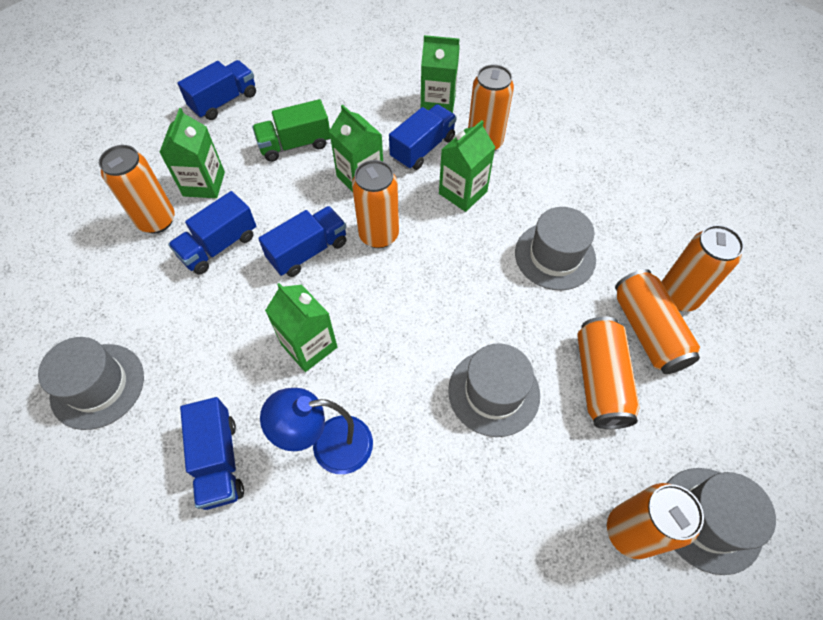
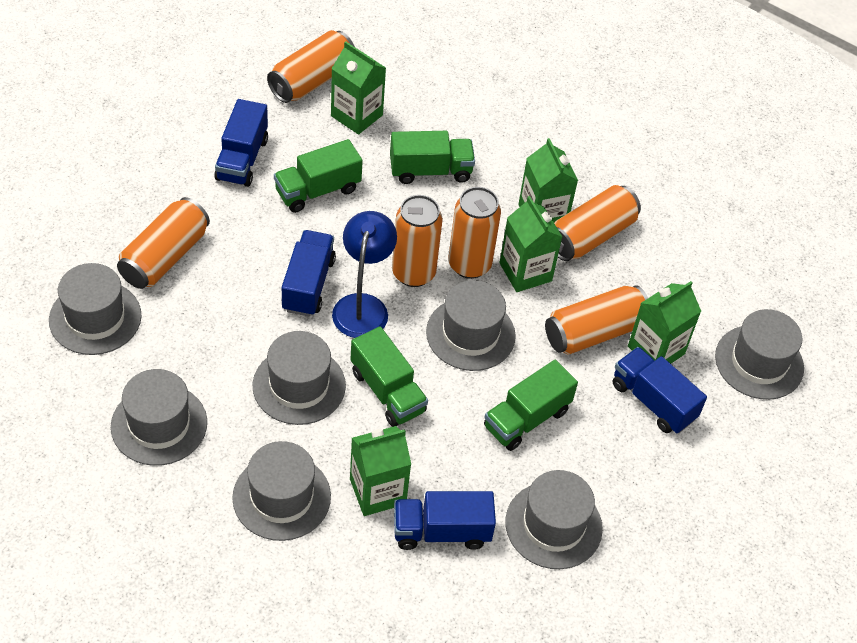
blue truck: 5 -> 4
green truck: 1 -> 4
grey hat: 4 -> 7
orange can: 7 -> 6

